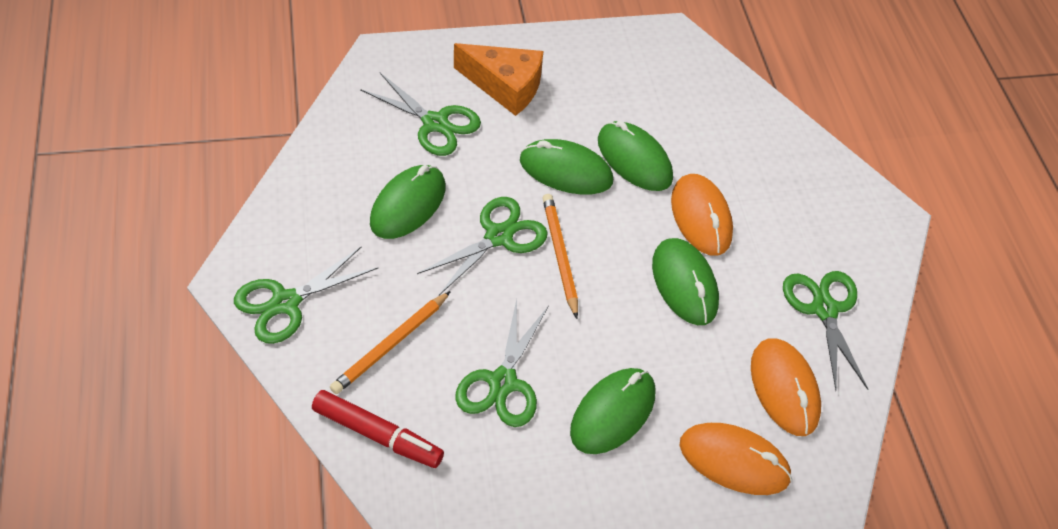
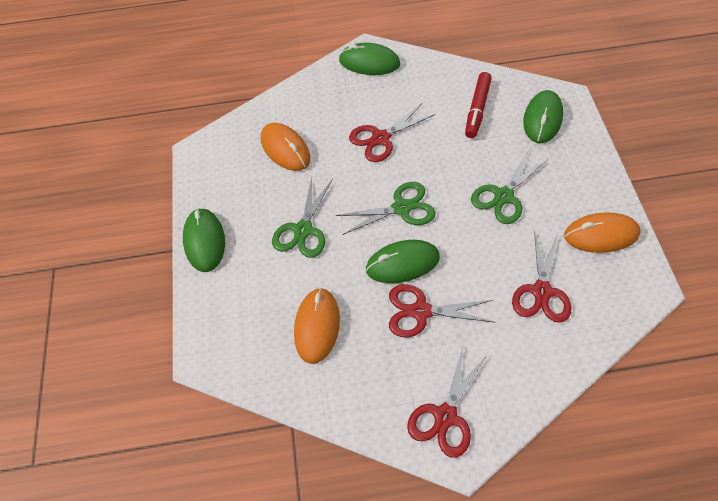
green mouse: 5 -> 4
green scissors: 5 -> 3
orange cheese: 1 -> 0
orange pencil: 2 -> 0
red scissors: 0 -> 4

